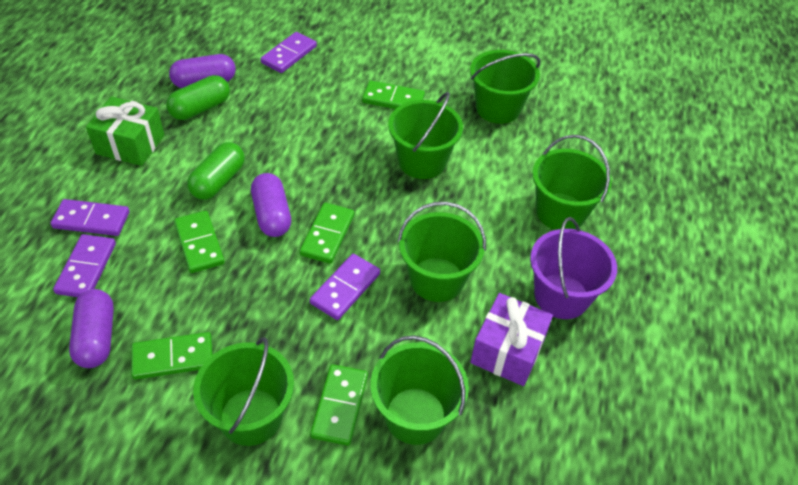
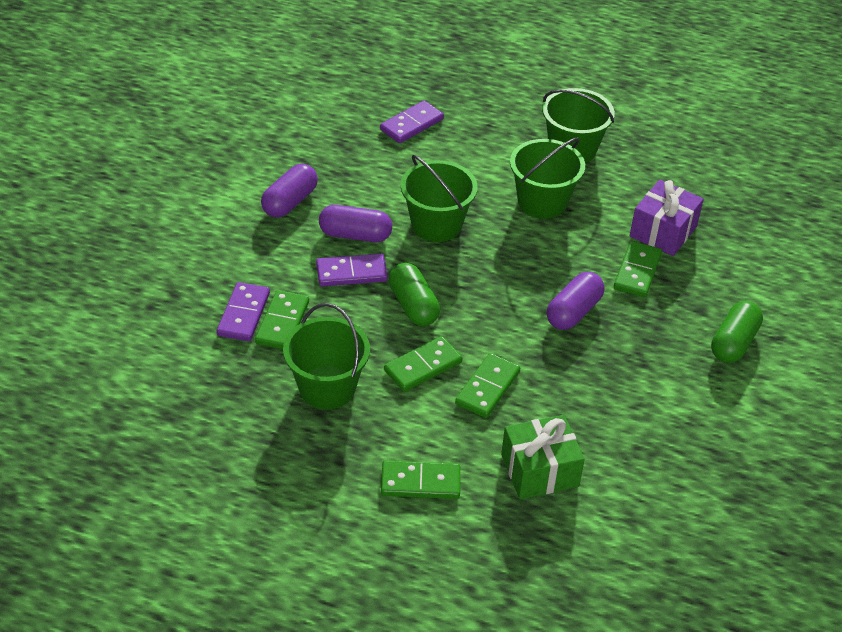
green bucket: 6 -> 4
purple bucket: 1 -> 0
purple domino: 4 -> 3

